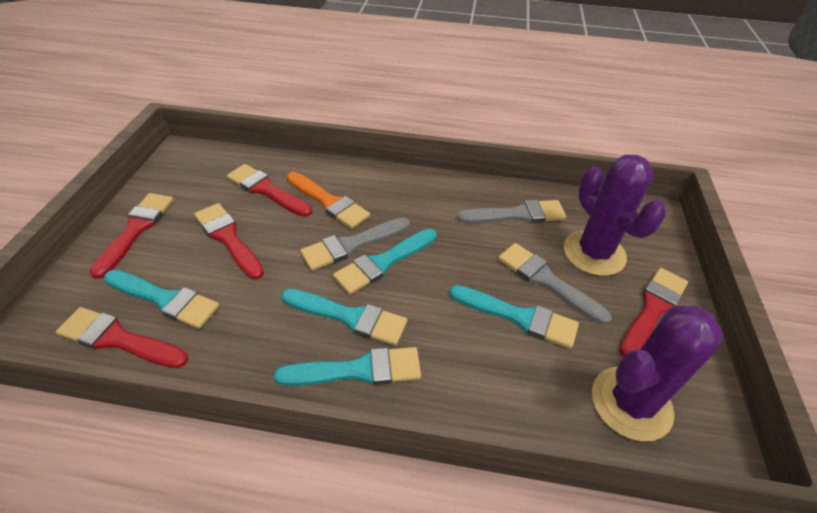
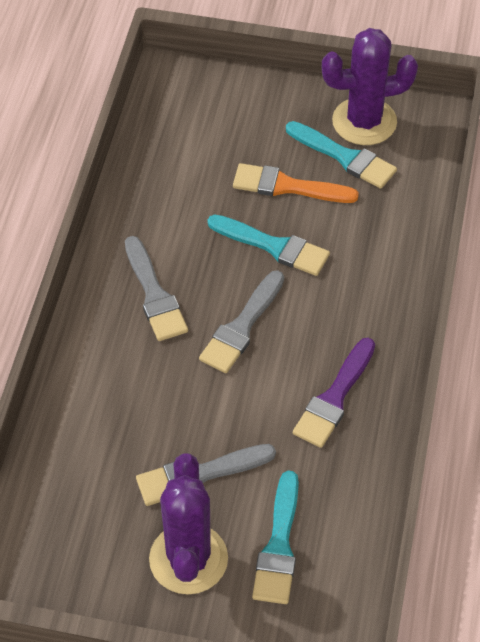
purple brush: 0 -> 1
red brush: 5 -> 0
turquoise brush: 5 -> 3

